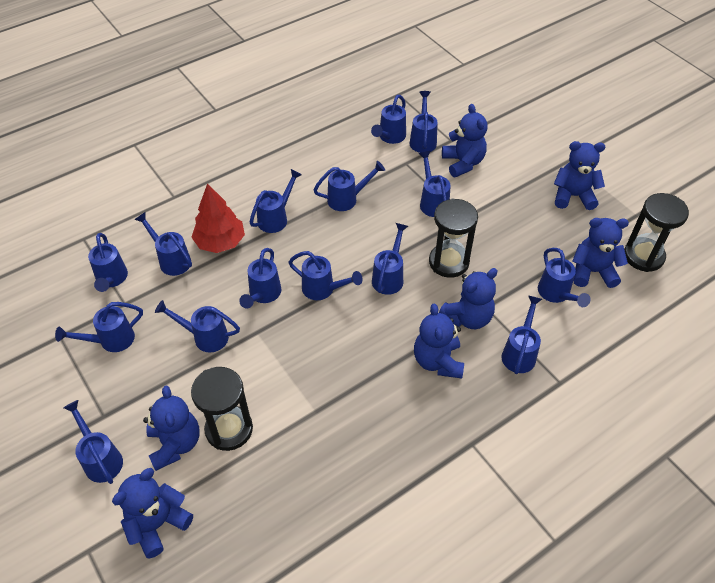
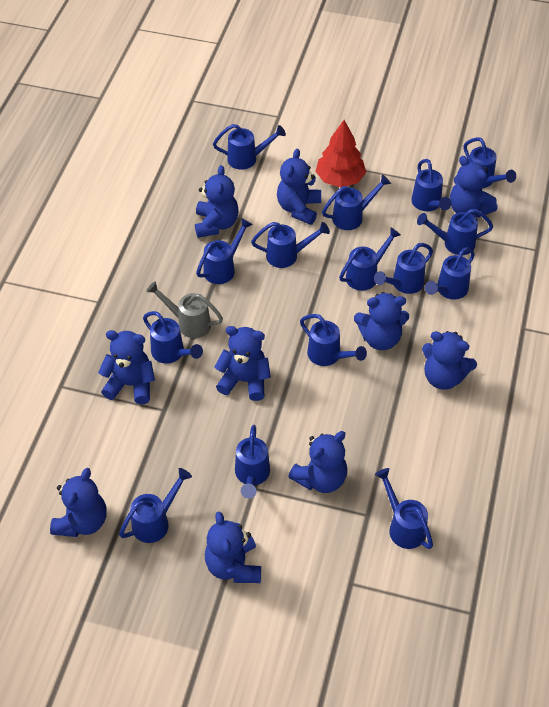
black hourglass: 3 -> 0
blue teddy bear: 7 -> 10
grey watering can: 0 -> 1

